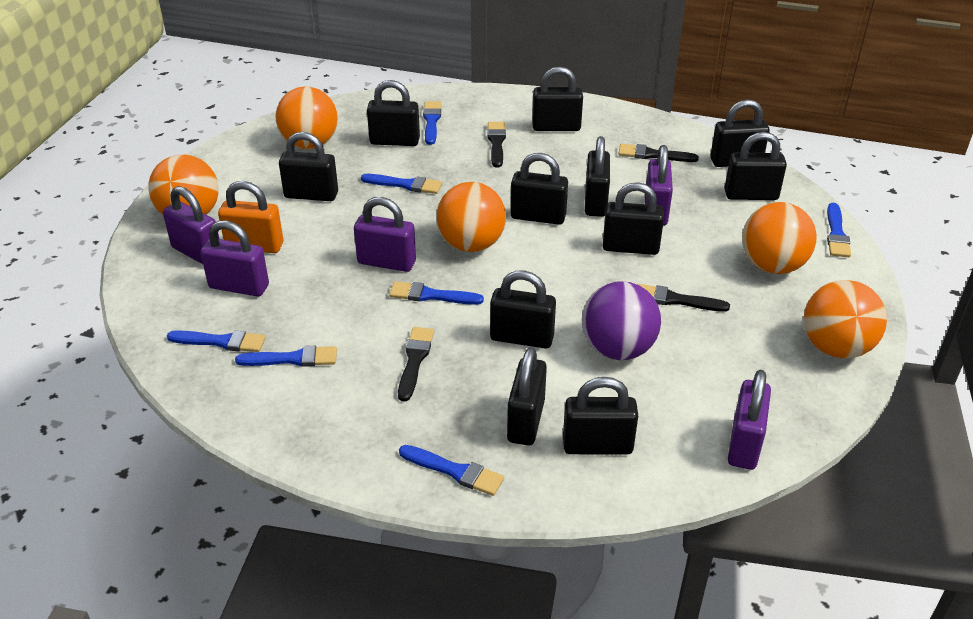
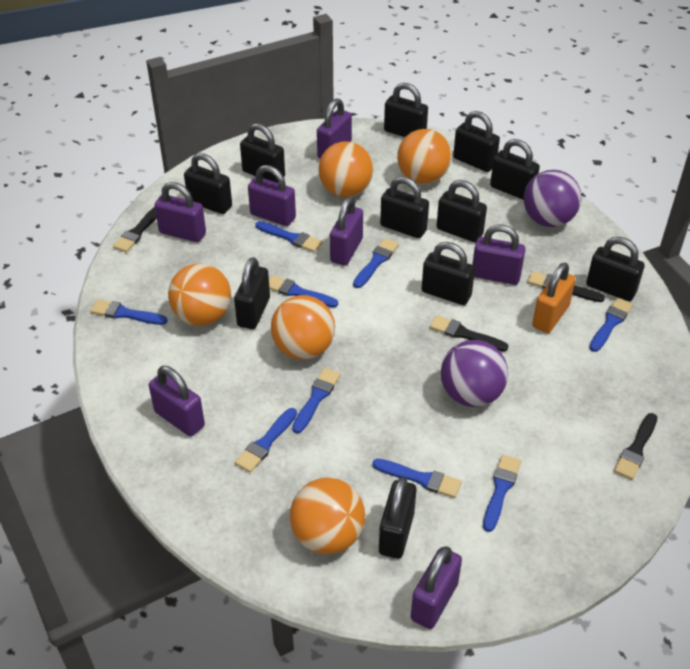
blue brush: 7 -> 9
purple ball: 1 -> 2
purple padlock: 5 -> 7

